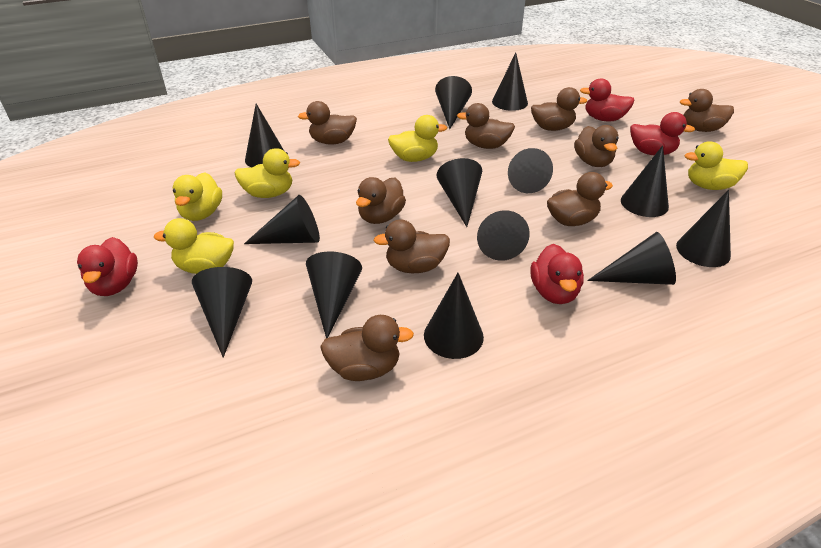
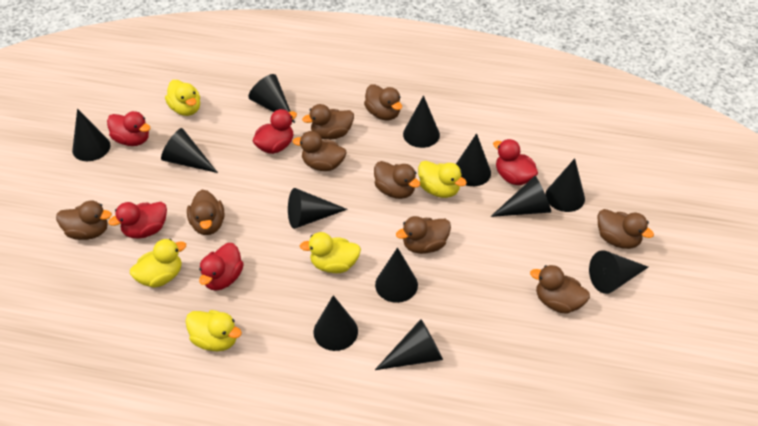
black cone: 13 -> 12
red duck: 4 -> 5

